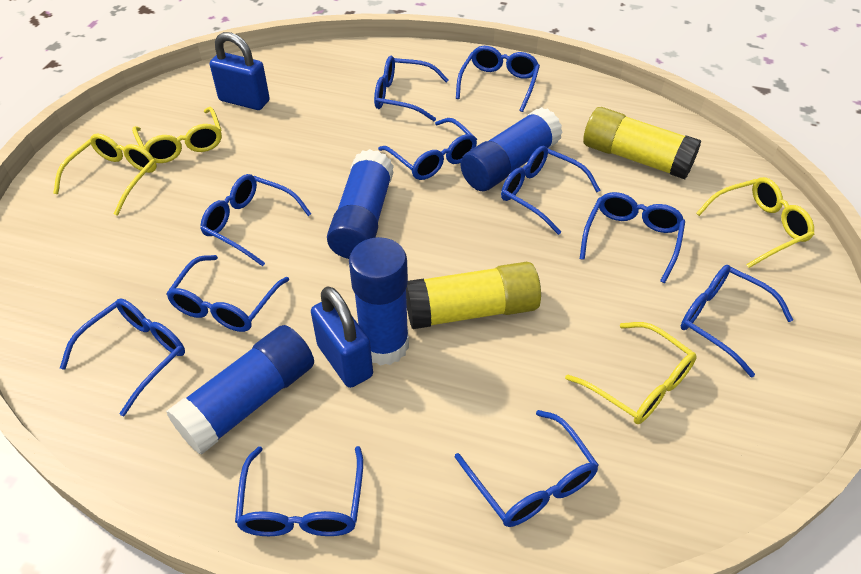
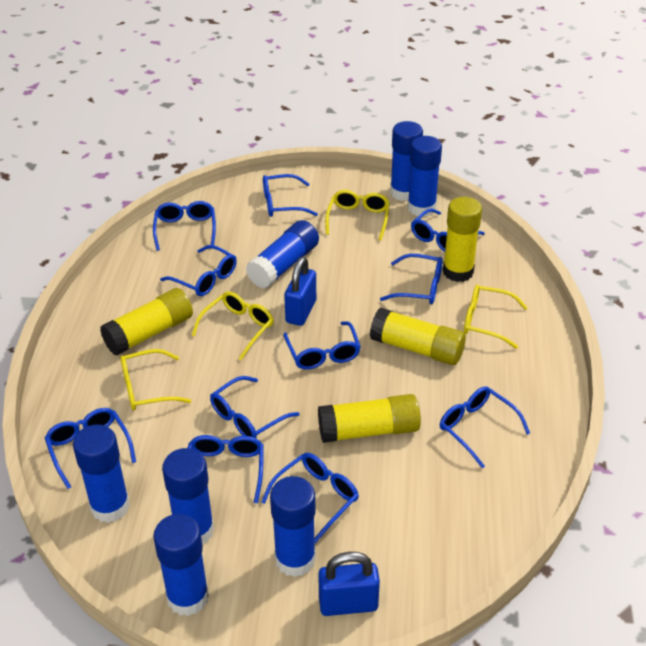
blue glue stick: 4 -> 7
yellow glue stick: 2 -> 4

